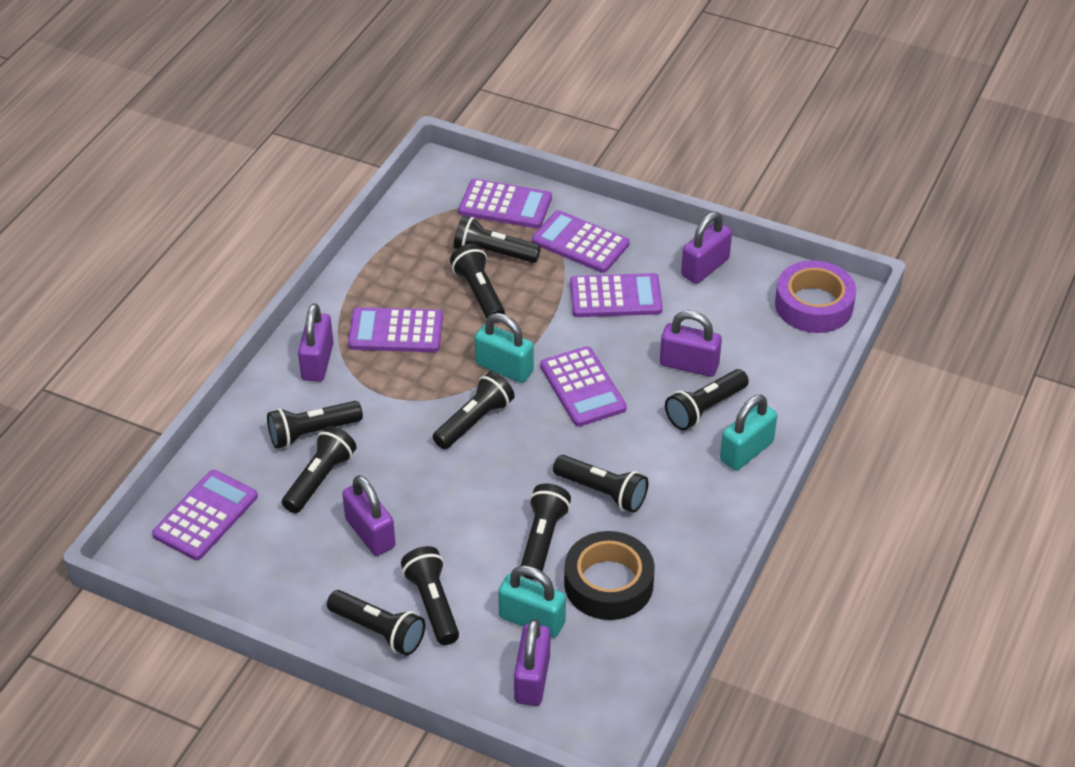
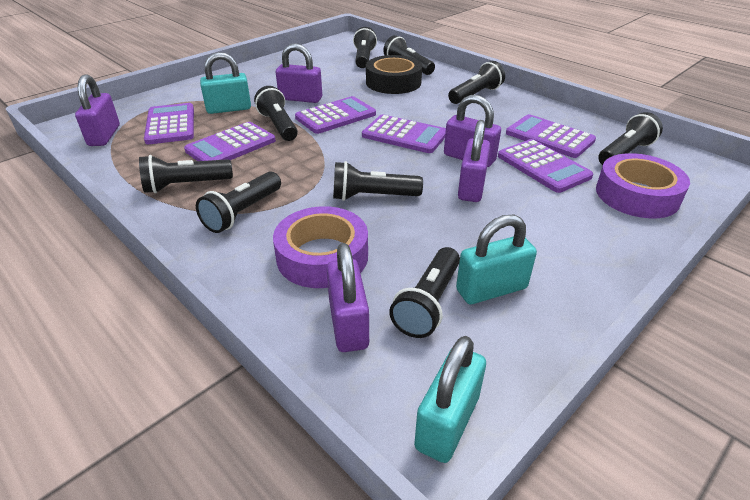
black flashlight: 10 -> 9
purple tape: 1 -> 2

